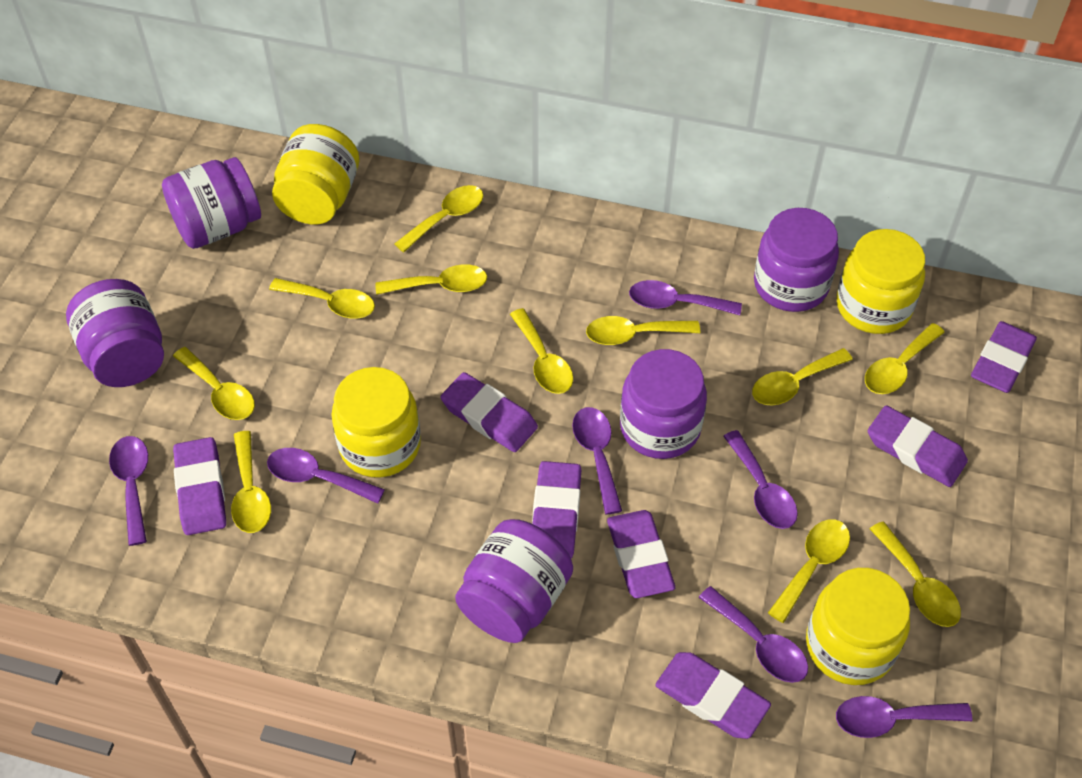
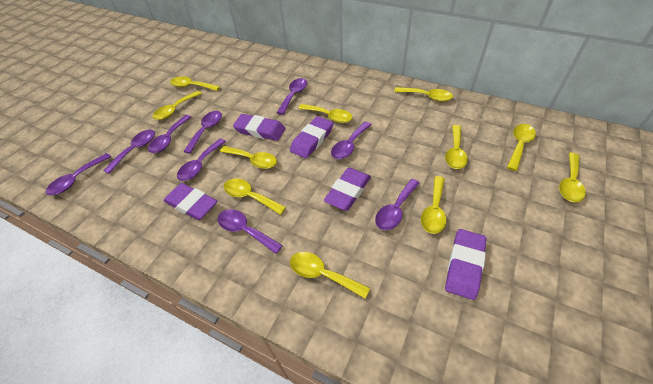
purple eraser: 7 -> 5
purple jar: 5 -> 0
purple spoon: 7 -> 9
yellow jar: 4 -> 0

